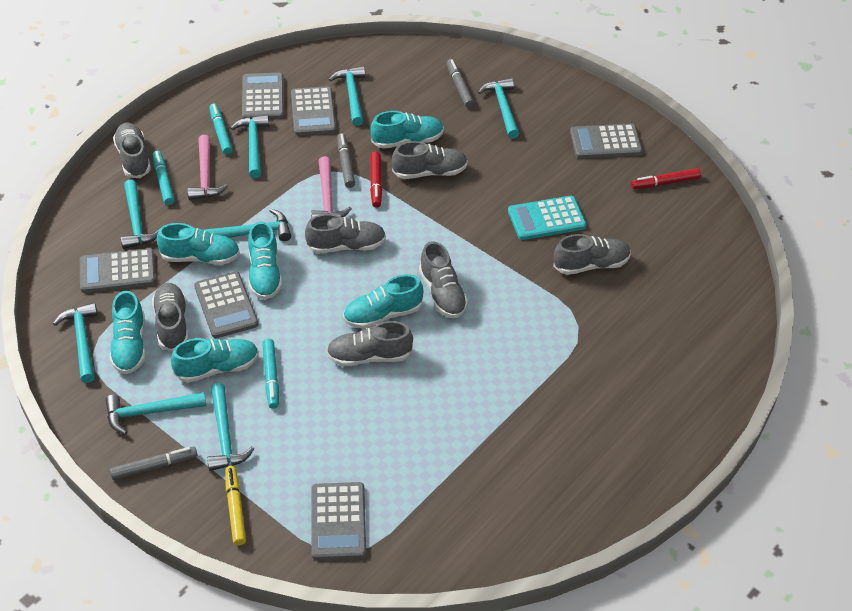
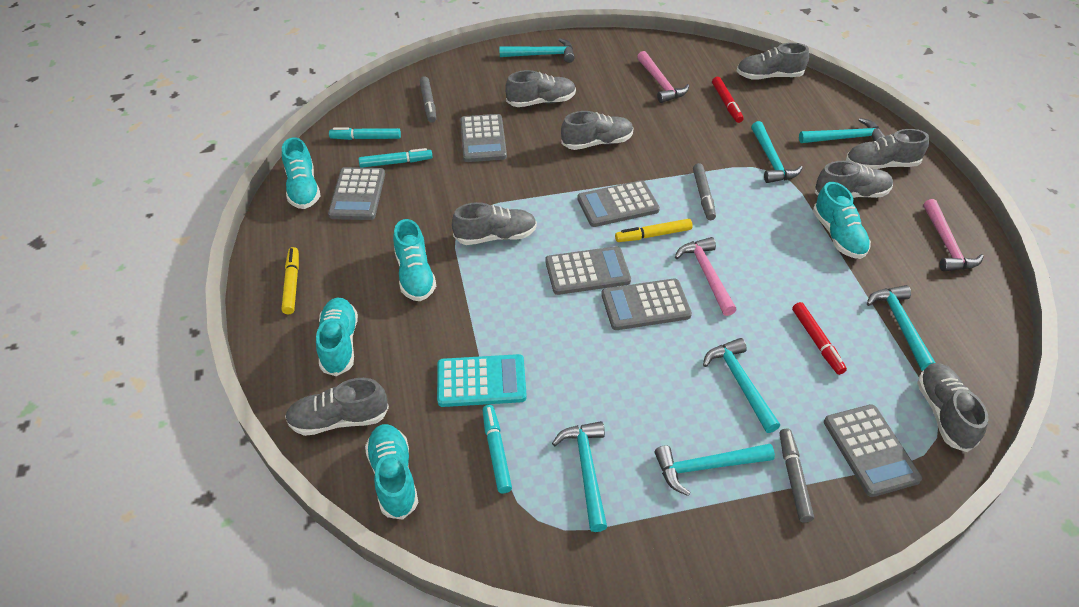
grey shoe: 7 -> 8
pink hammer: 2 -> 3
turquoise hammer: 8 -> 7
turquoise shoe: 6 -> 5
yellow marker: 1 -> 2

